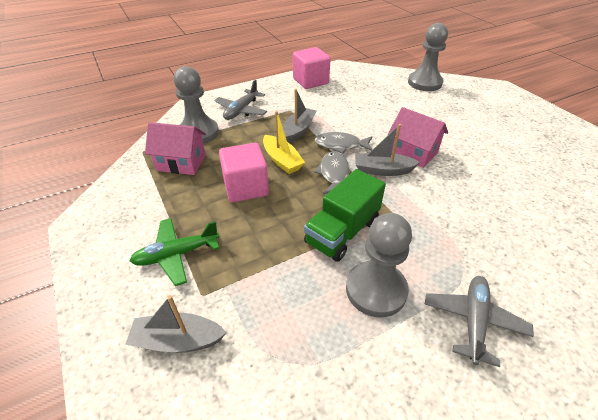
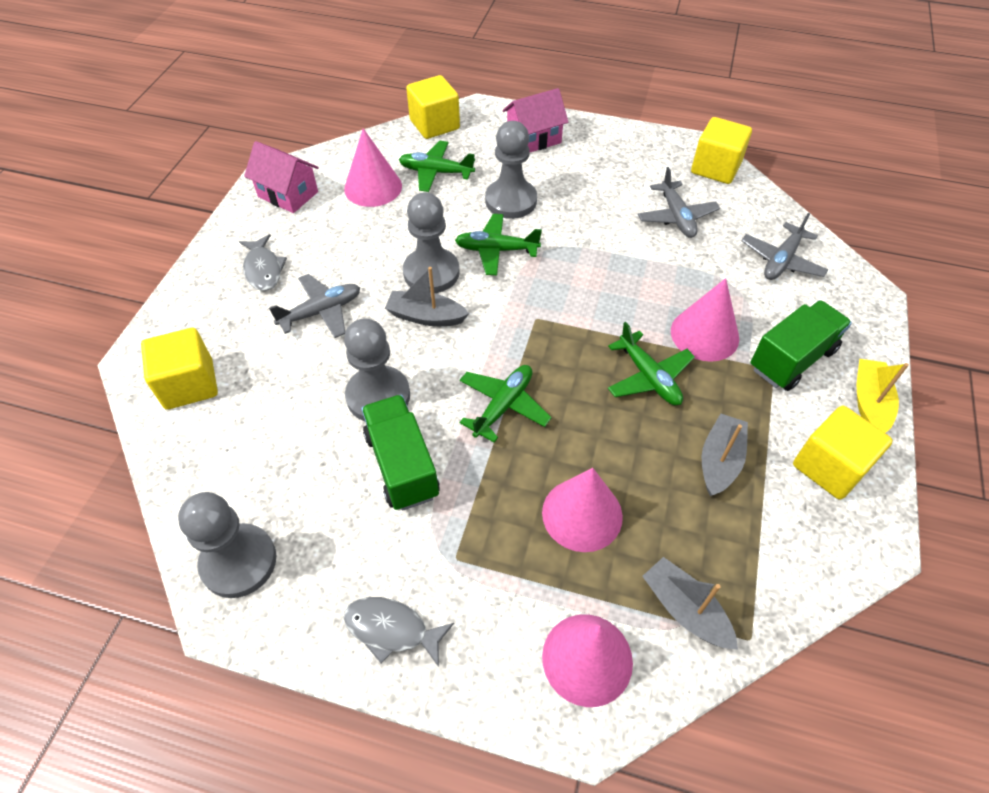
green plane: 1 -> 4
green truck: 1 -> 2
grey pawn: 3 -> 4
grey plane: 2 -> 3
pink cone: 0 -> 4
pink cube: 2 -> 0
yellow cube: 0 -> 4

